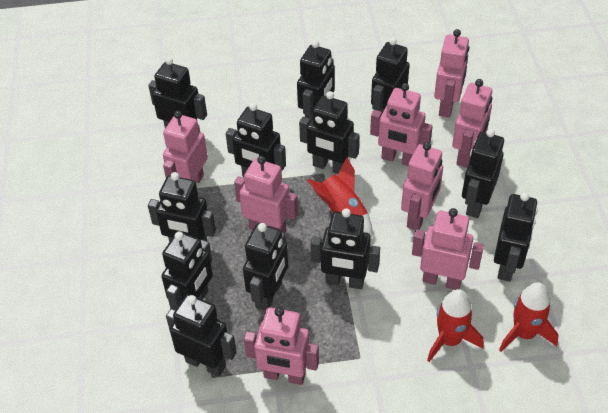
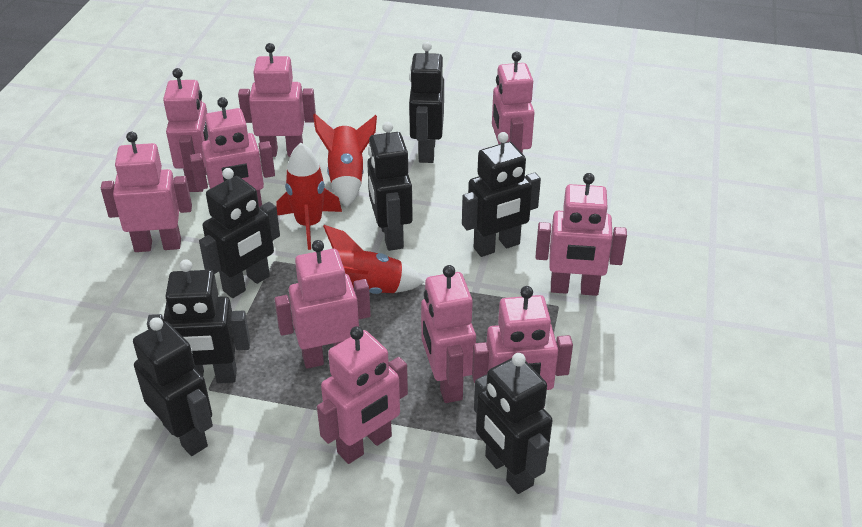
black robot: 12 -> 7
pink robot: 8 -> 10

